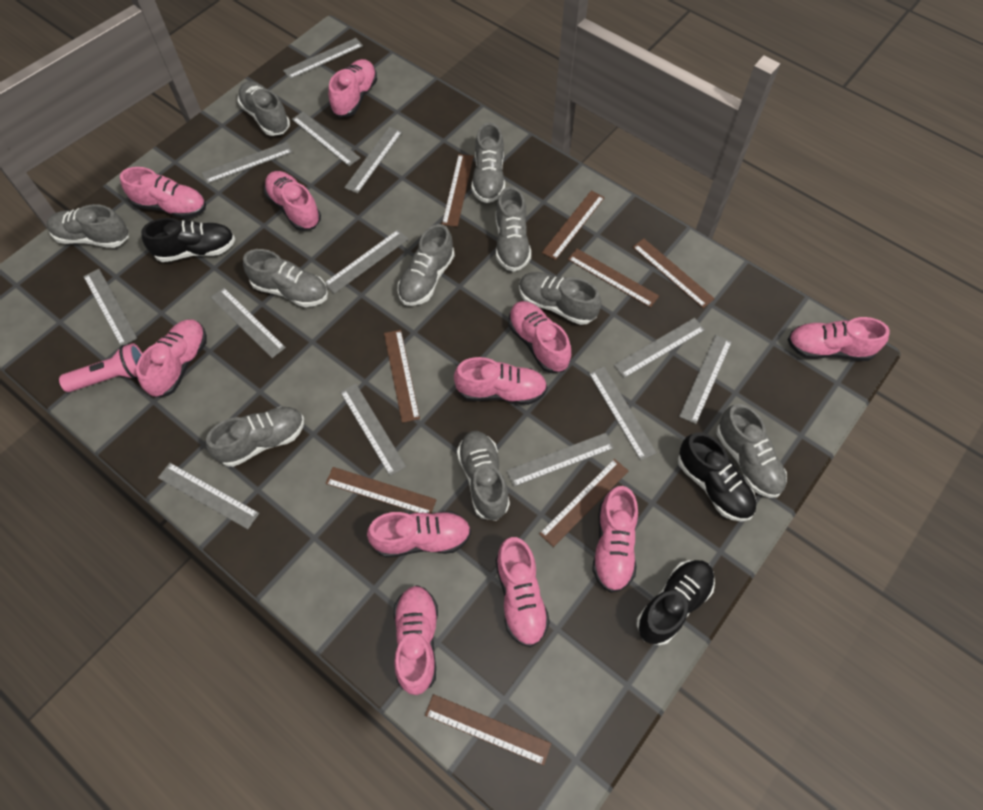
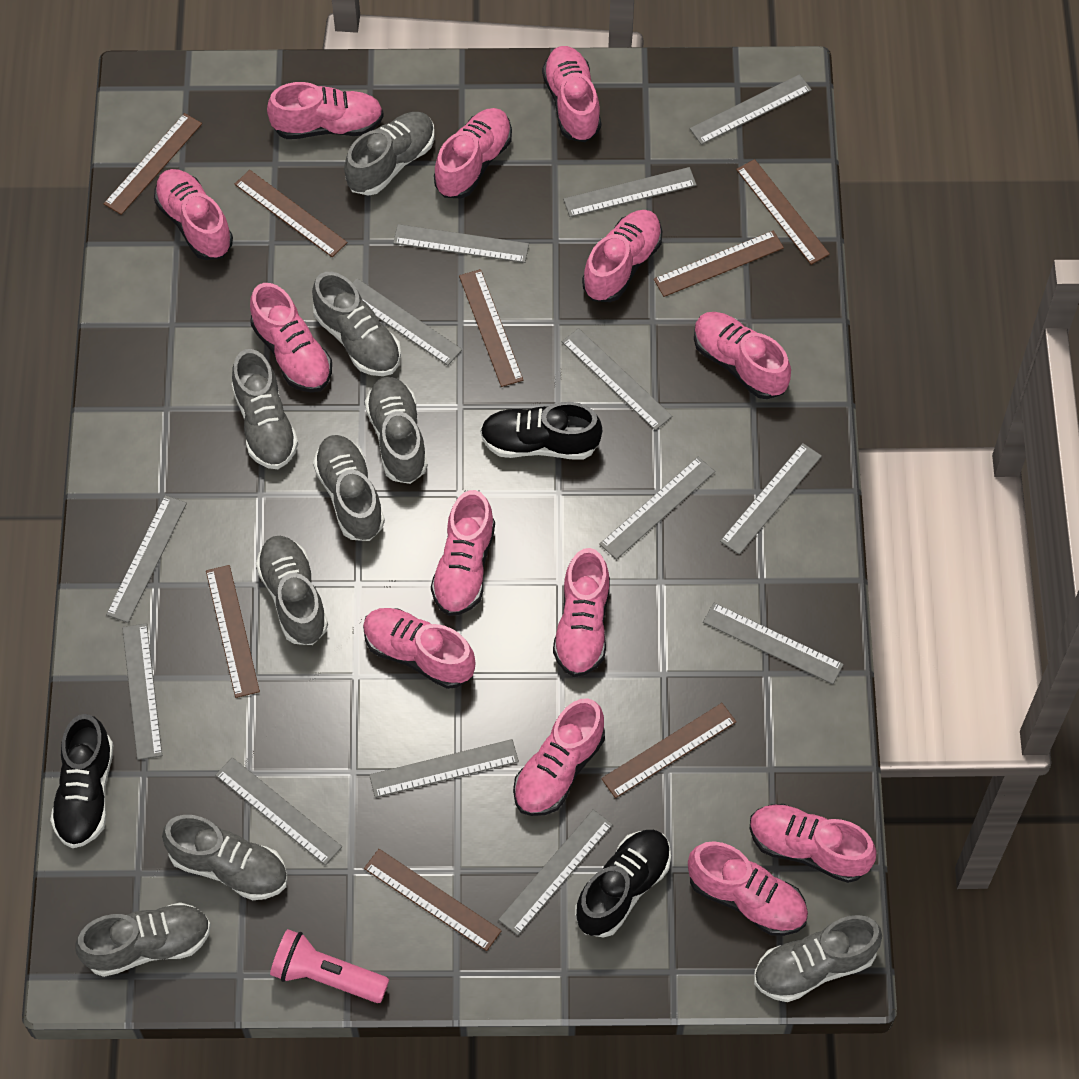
grey shoe: 10 -> 9
pink shoe: 11 -> 13

